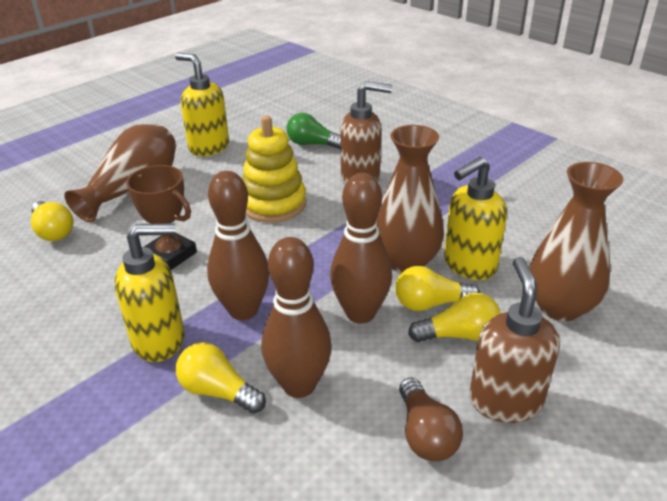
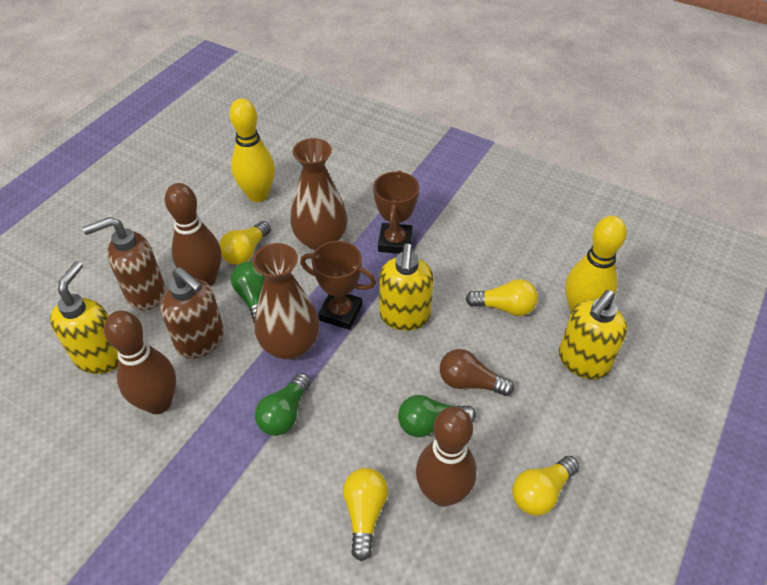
brown trophy: 1 -> 2
brown vase: 3 -> 2
green light bulb: 1 -> 3
yellow bowling pin: 0 -> 2
yellow stacking toy: 1 -> 0

